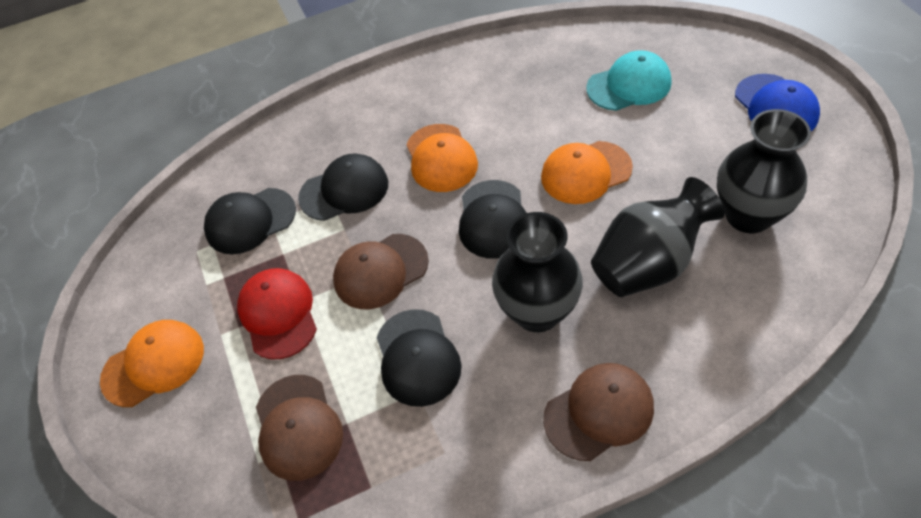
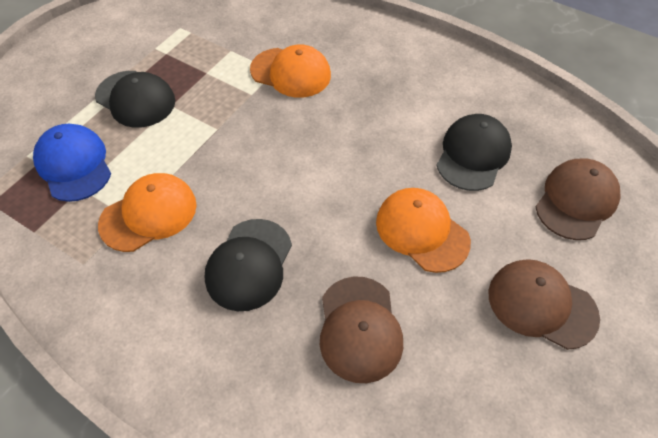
black cap: 4 -> 3
black vase: 3 -> 0
red cap: 1 -> 0
turquoise cap: 1 -> 0

